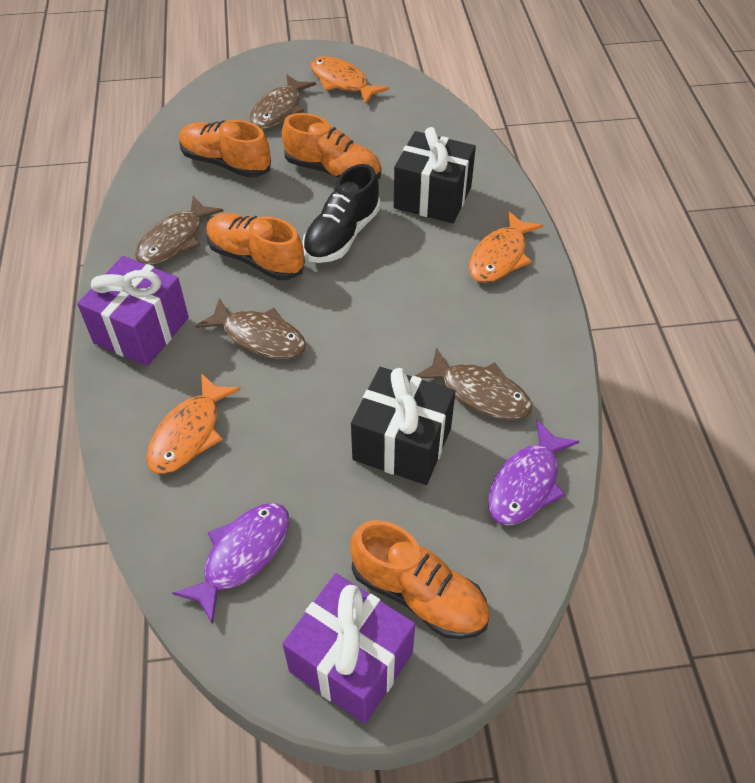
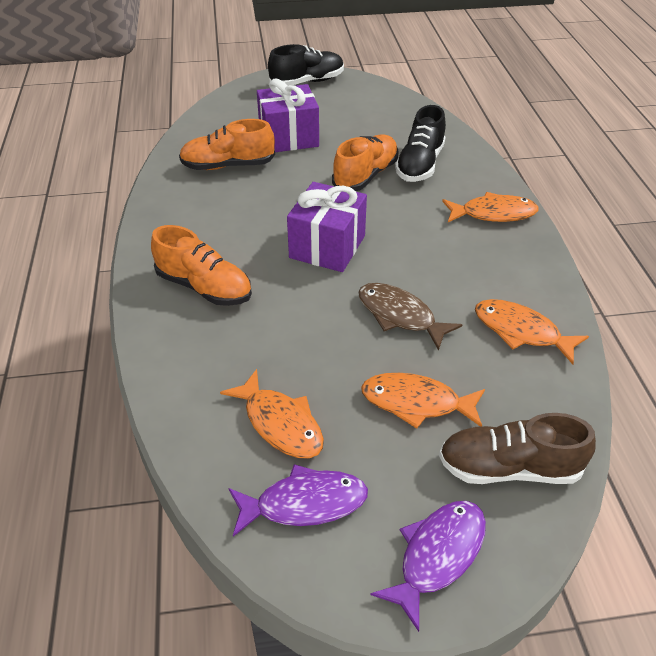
black gift: 2 -> 0
black shoe: 1 -> 2
brown fish: 4 -> 1
brown shoe: 0 -> 1
orange fish: 3 -> 4
orange shoe: 4 -> 3

